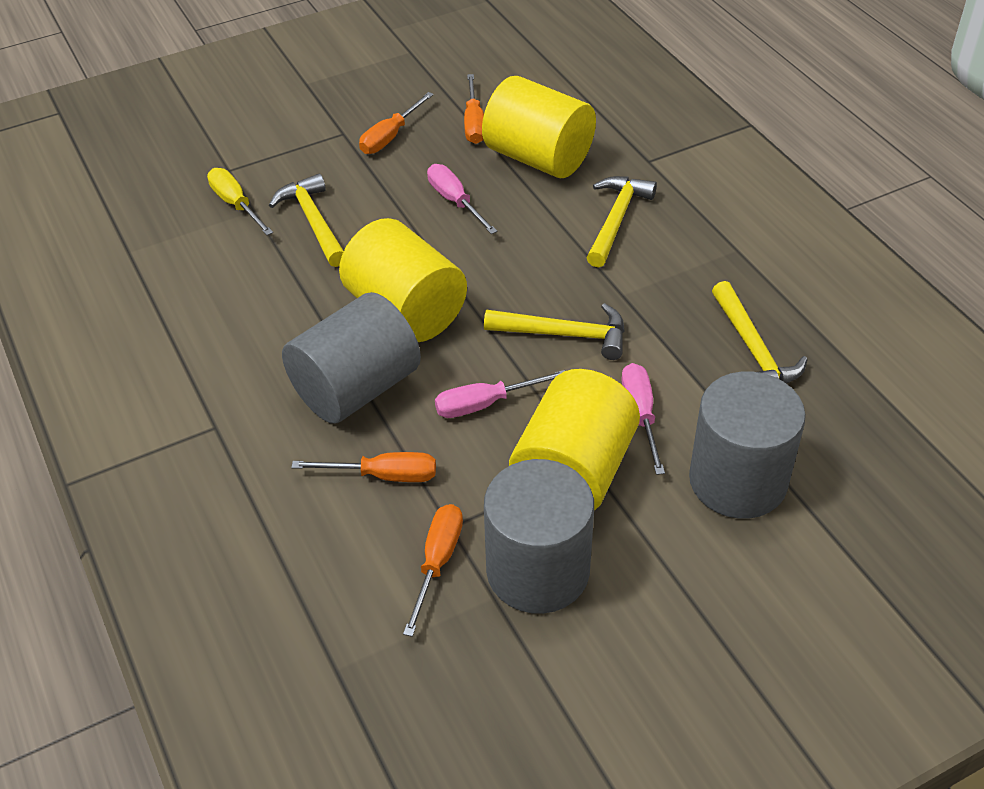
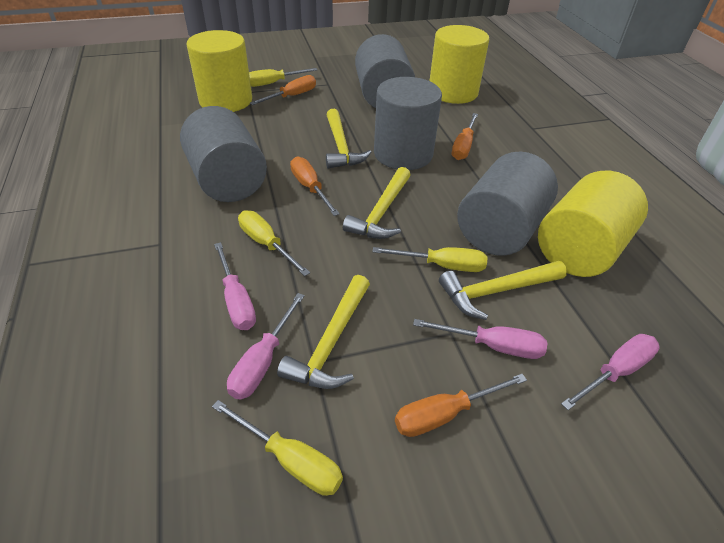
grey cylinder: 3 -> 4
pink screwdriver: 3 -> 4
yellow screwdriver: 1 -> 4

